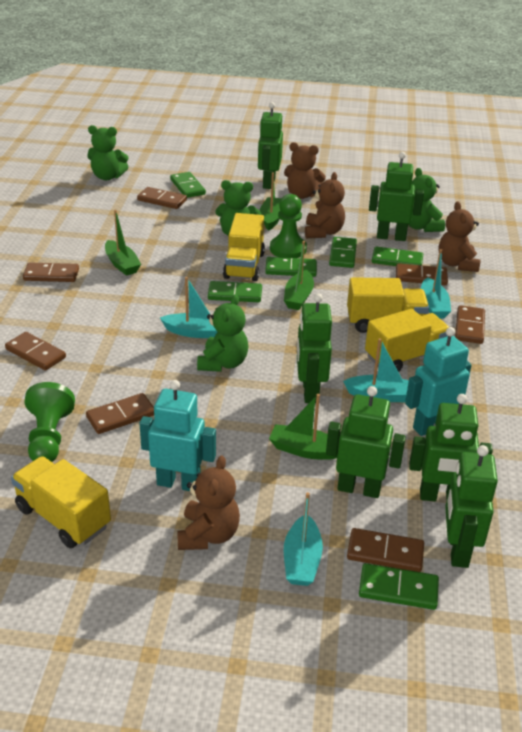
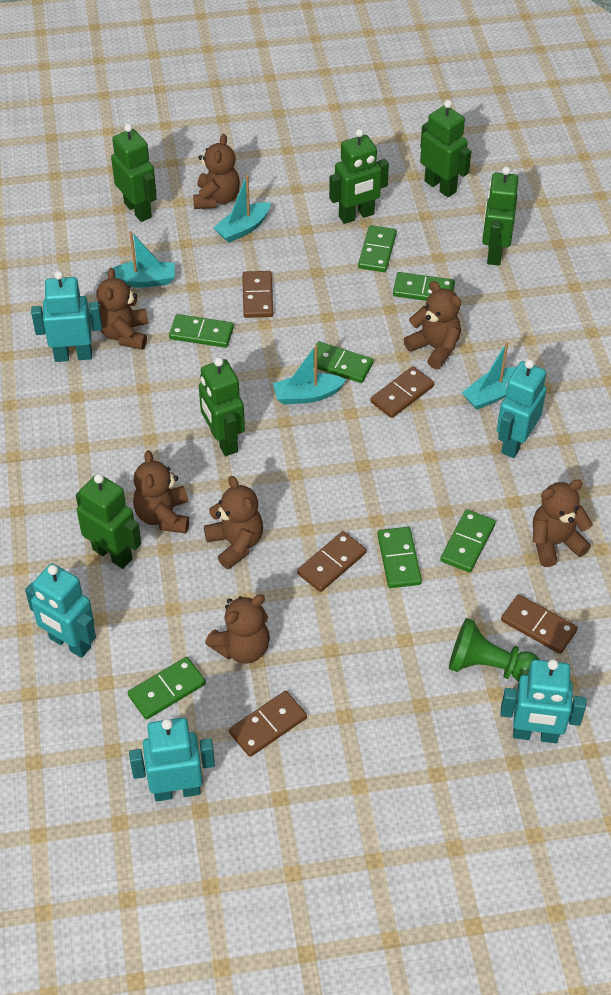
brown domino: 7 -> 5
brown teddy bear: 4 -> 7
green boat: 4 -> 0
green domino: 6 -> 7
green pawn: 2 -> 1
green teddy bear: 4 -> 0
turquoise robot: 2 -> 5
yellow truck: 4 -> 0

